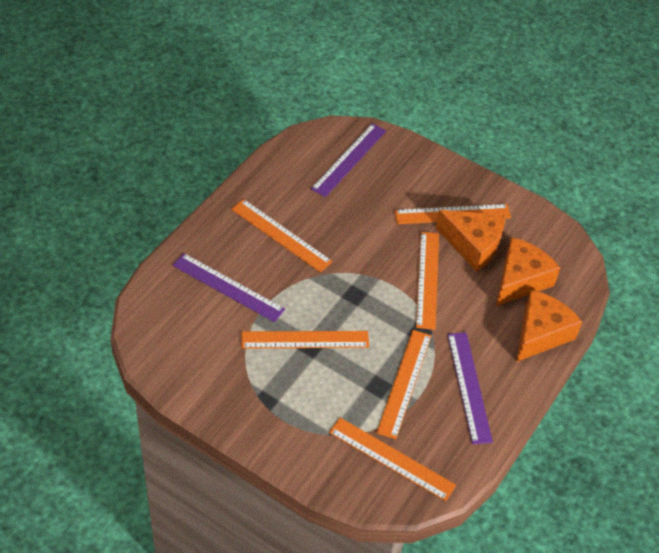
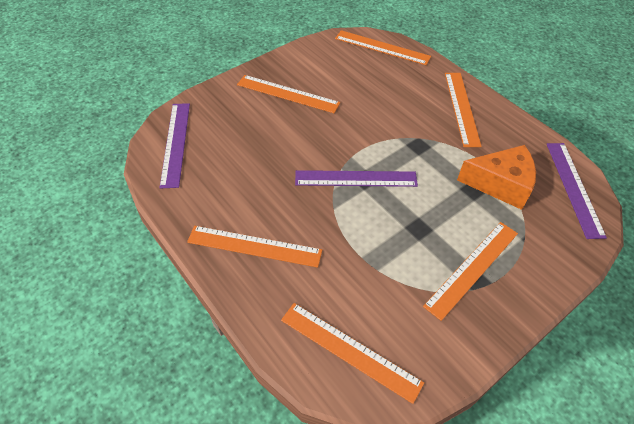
orange cheese: 3 -> 1

